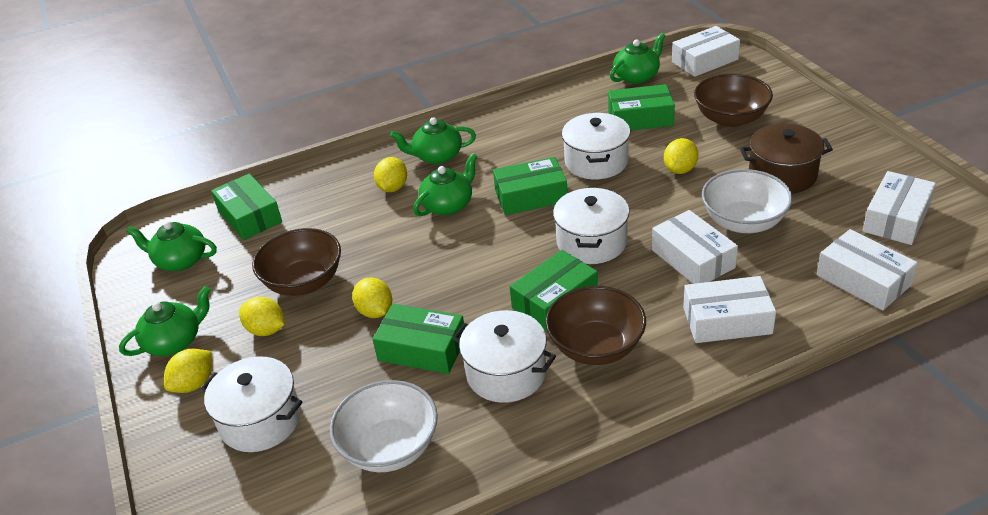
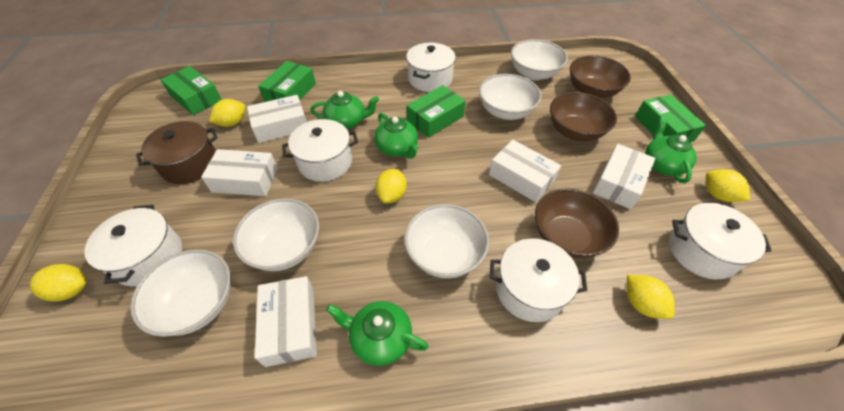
green box: 5 -> 4
green teapot: 5 -> 4
white bowl: 2 -> 5
white pot: 4 -> 5

